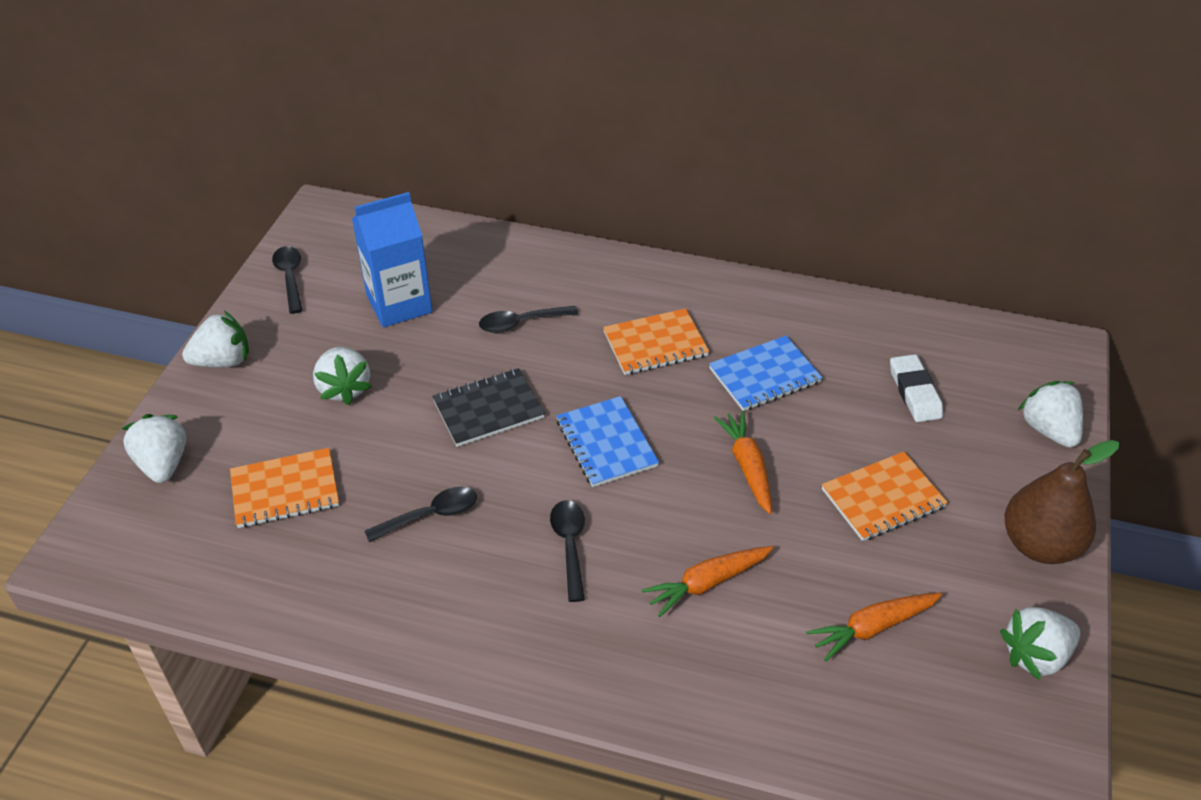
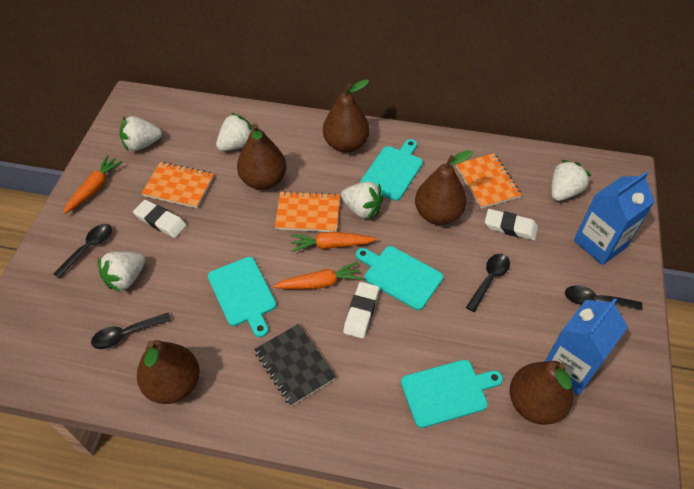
blue carton: 1 -> 2
blue notebook: 2 -> 0
brown pear: 1 -> 5
turquoise cutting board: 0 -> 4
white eraser: 1 -> 3

